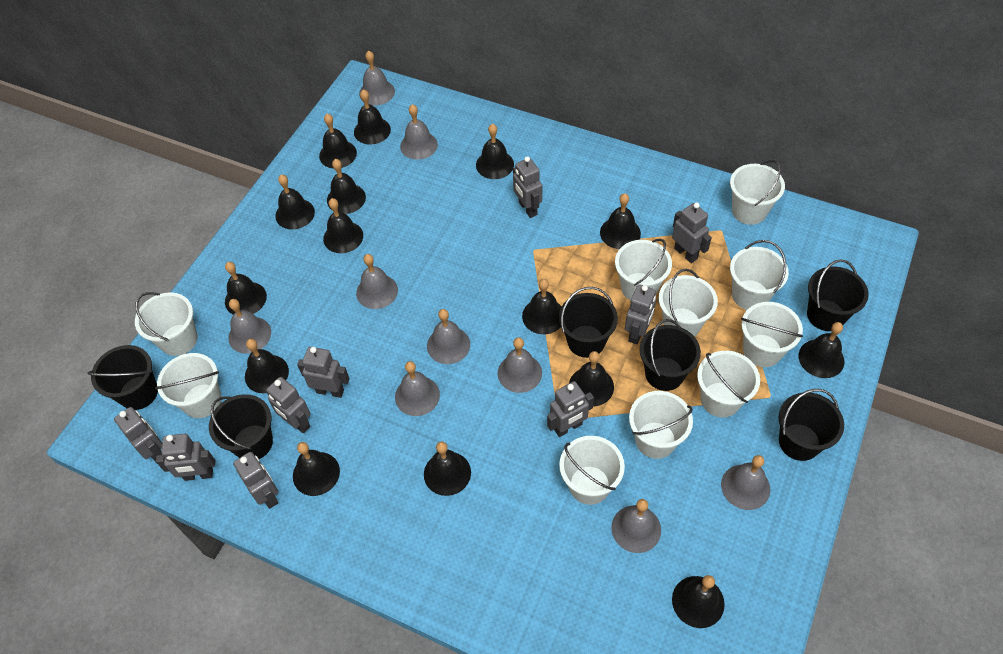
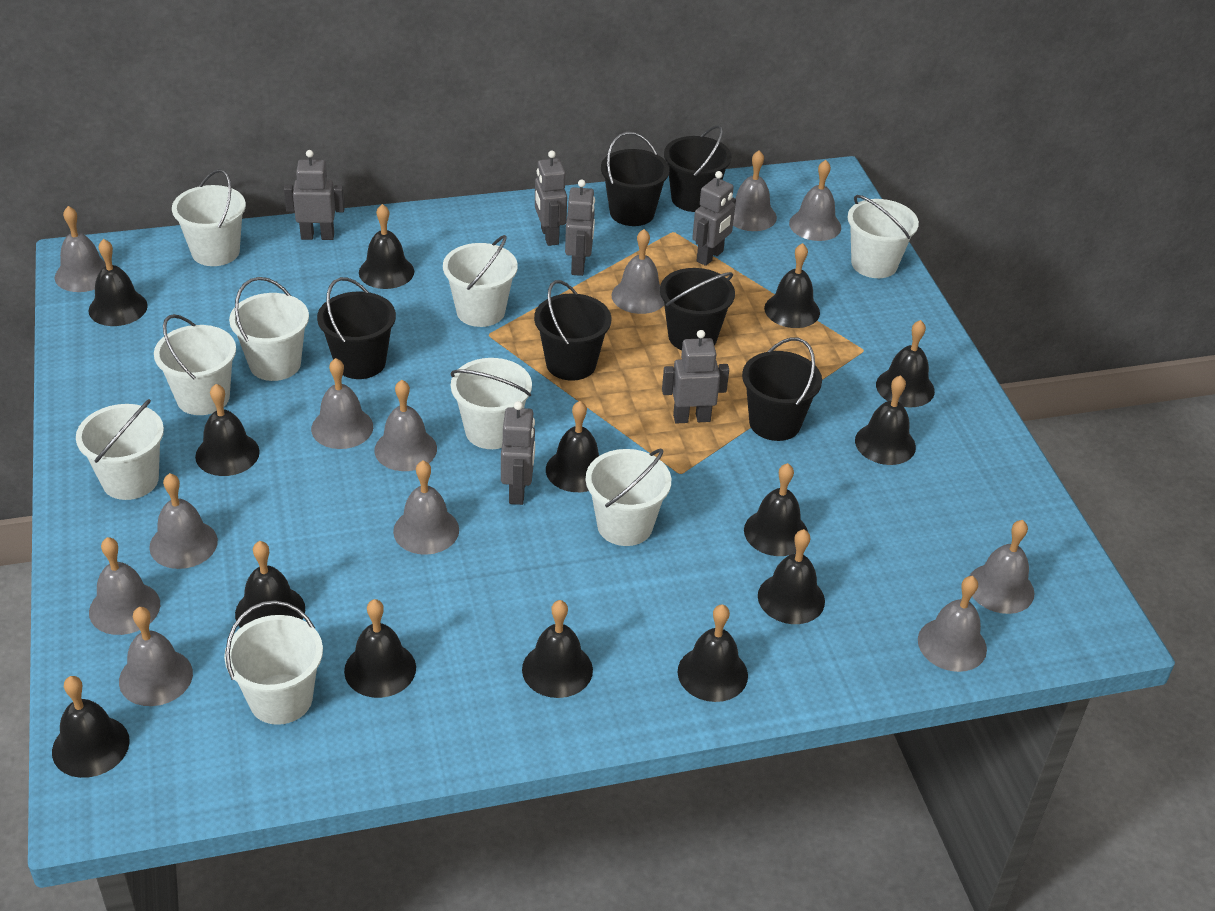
black bell: 15 -> 14
grey bell: 9 -> 12
grey robot: 9 -> 6
white bucket: 10 -> 9

